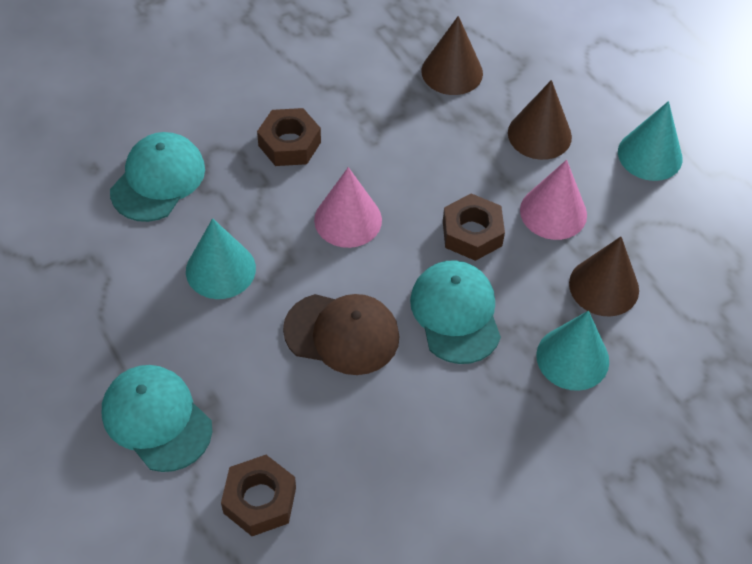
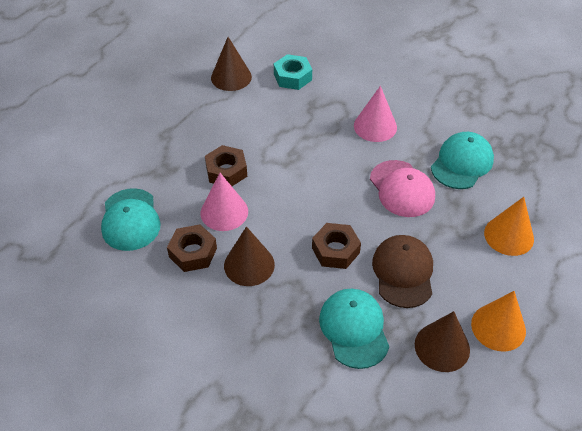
orange cone: 0 -> 2
pink cap: 0 -> 1
turquoise cone: 3 -> 0
turquoise nut: 0 -> 1

